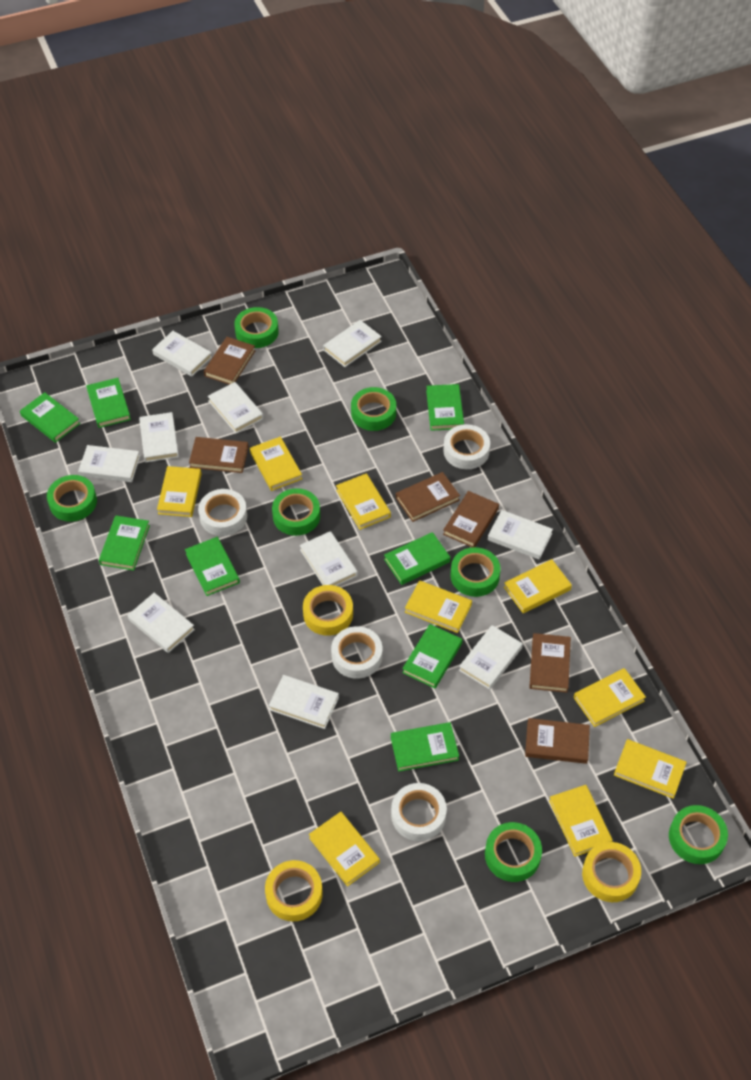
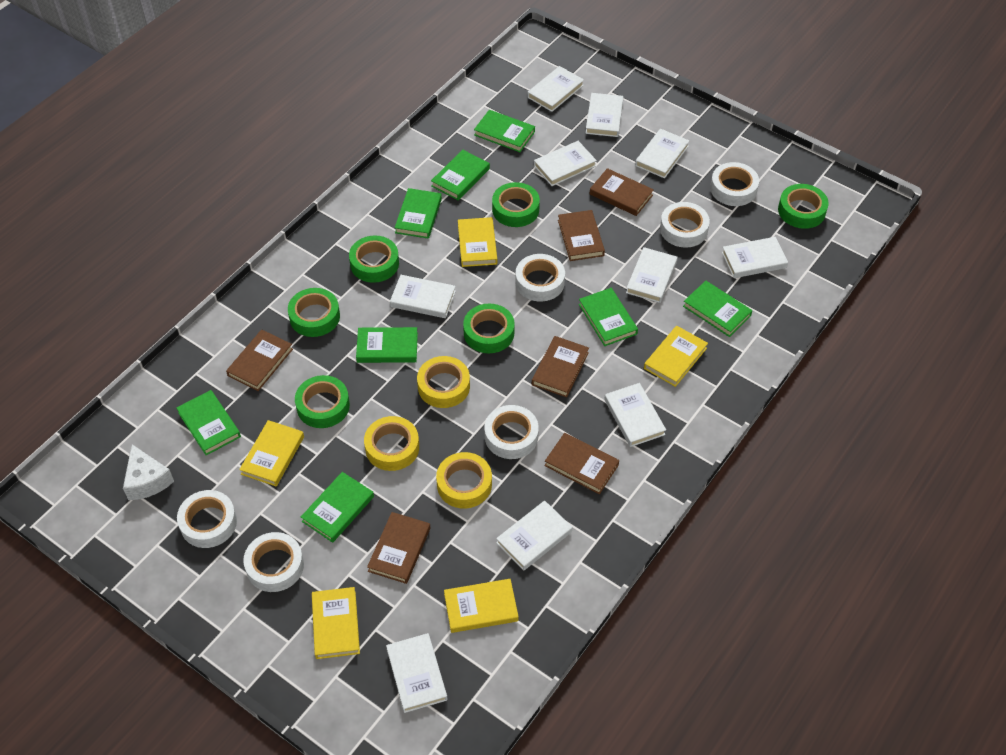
green tape: 7 -> 6
white cheese: 0 -> 1
white tape: 4 -> 6
yellow book: 9 -> 5

